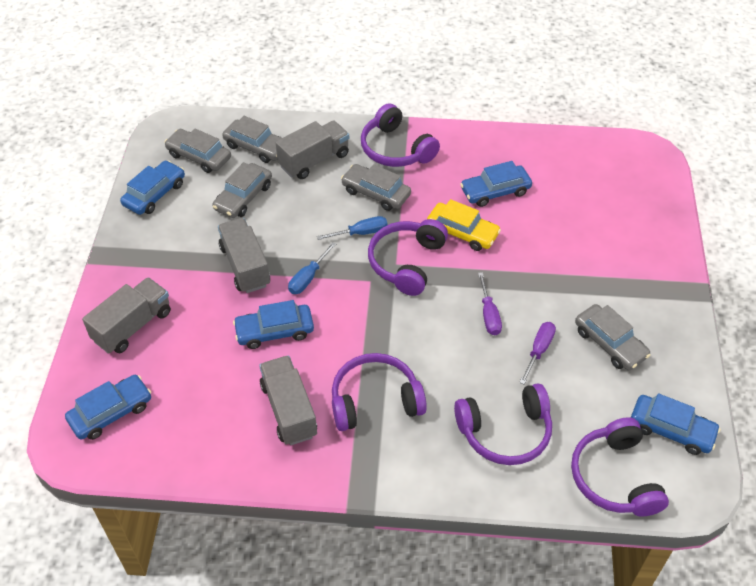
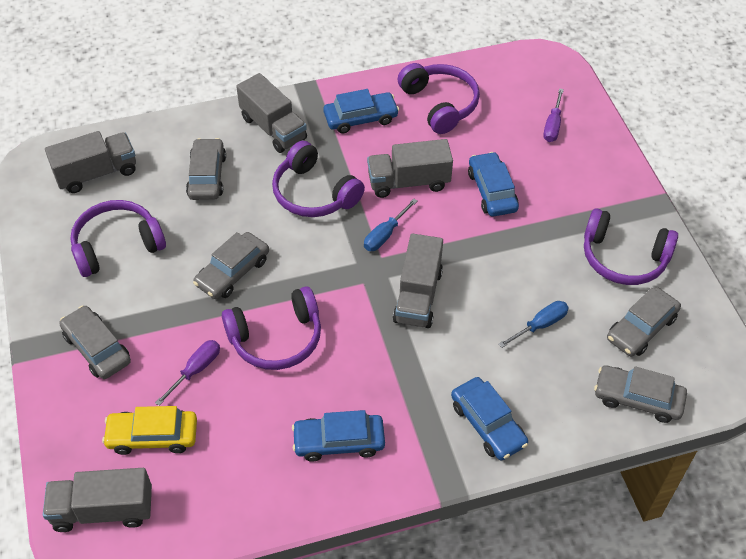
blue car: 5 -> 4
grey truck: 4 -> 5

